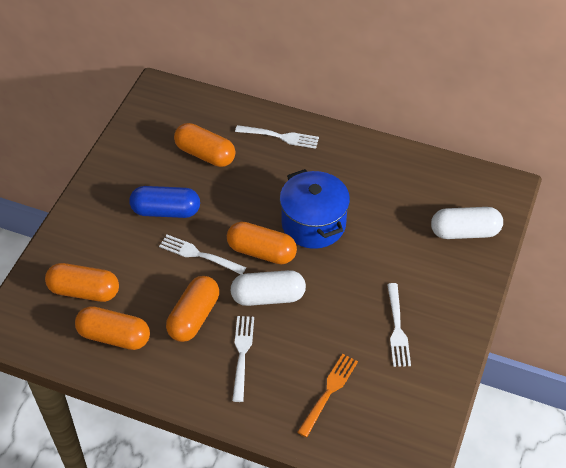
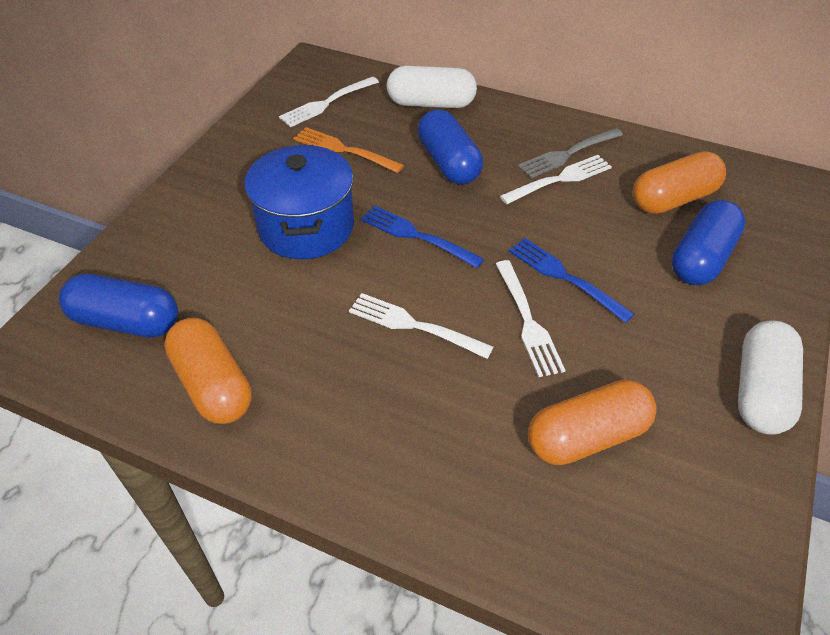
blue capsule: 1 -> 3
blue fork: 0 -> 2
grey fork: 0 -> 1
orange capsule: 5 -> 3

